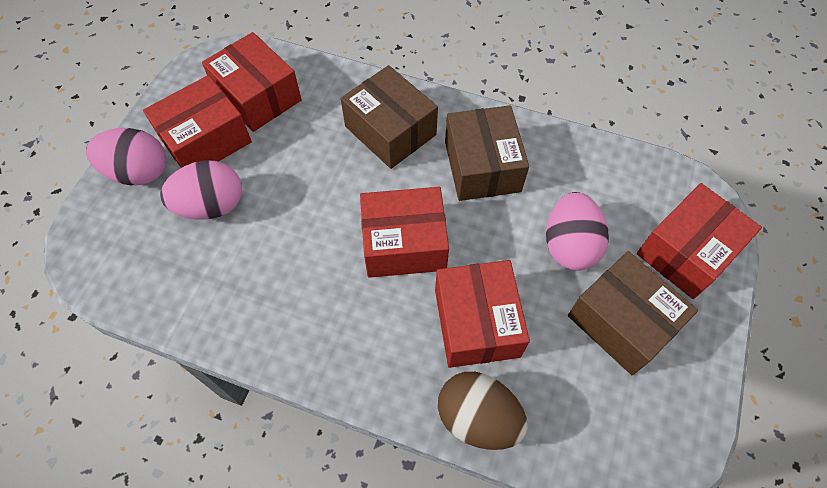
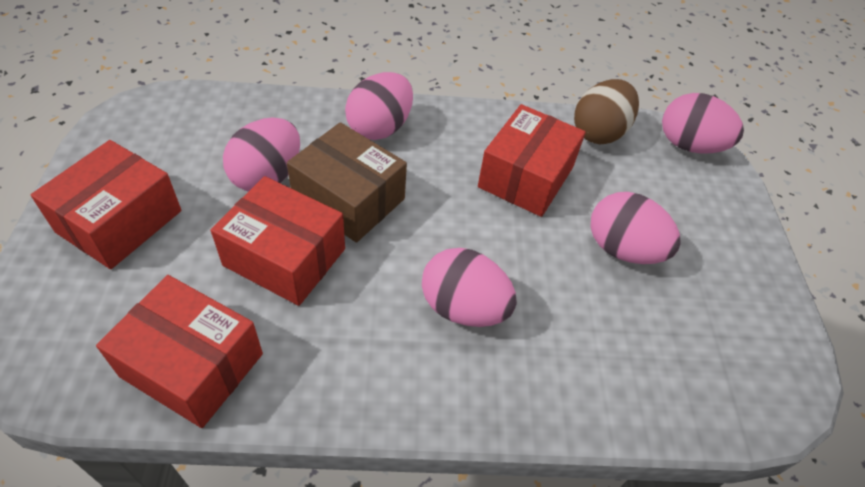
brown box: 3 -> 1
pink egg: 3 -> 5
red box: 5 -> 4

